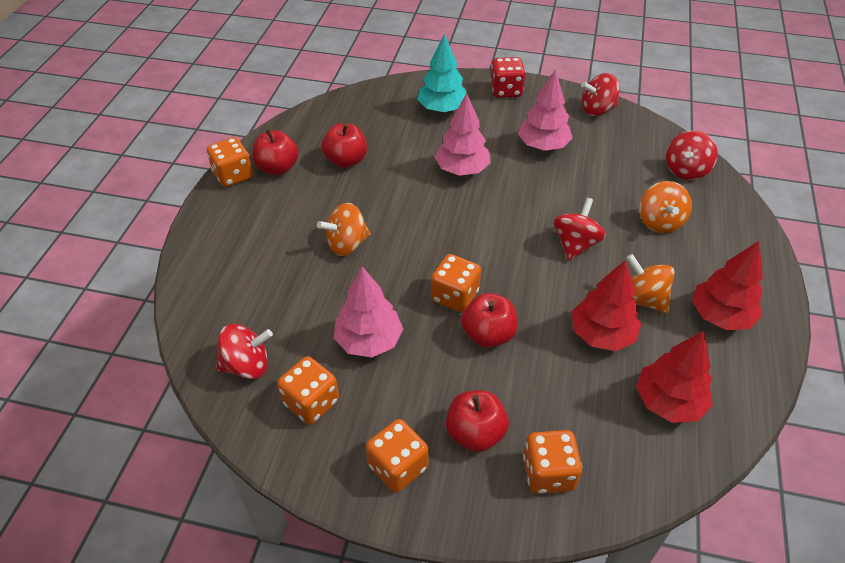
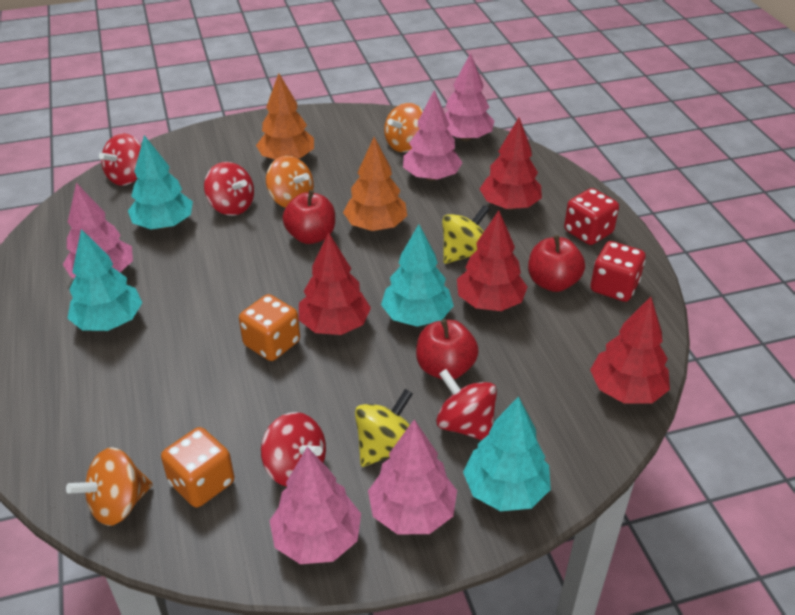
orange dice: 5 -> 2
orange tree: 0 -> 2
pink tree: 3 -> 5
red apple: 4 -> 3
red dice: 1 -> 2
red tree: 3 -> 4
turquoise tree: 1 -> 4
yellow spinning top: 0 -> 2

